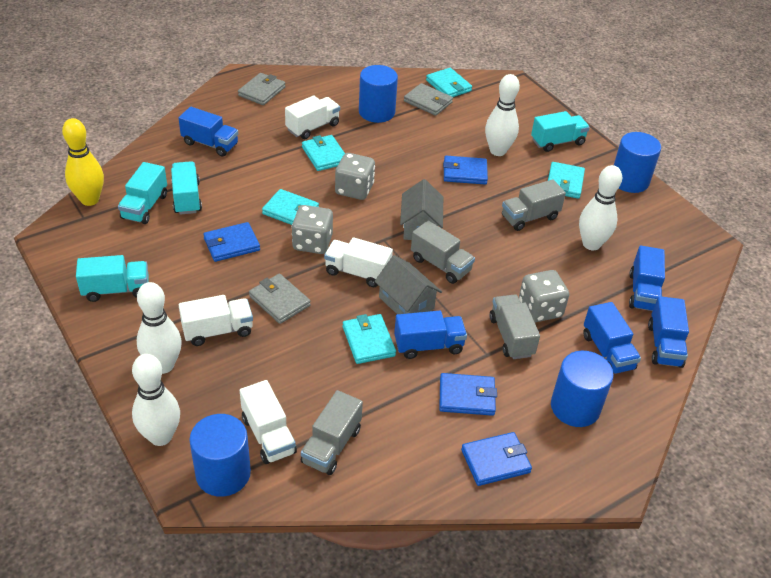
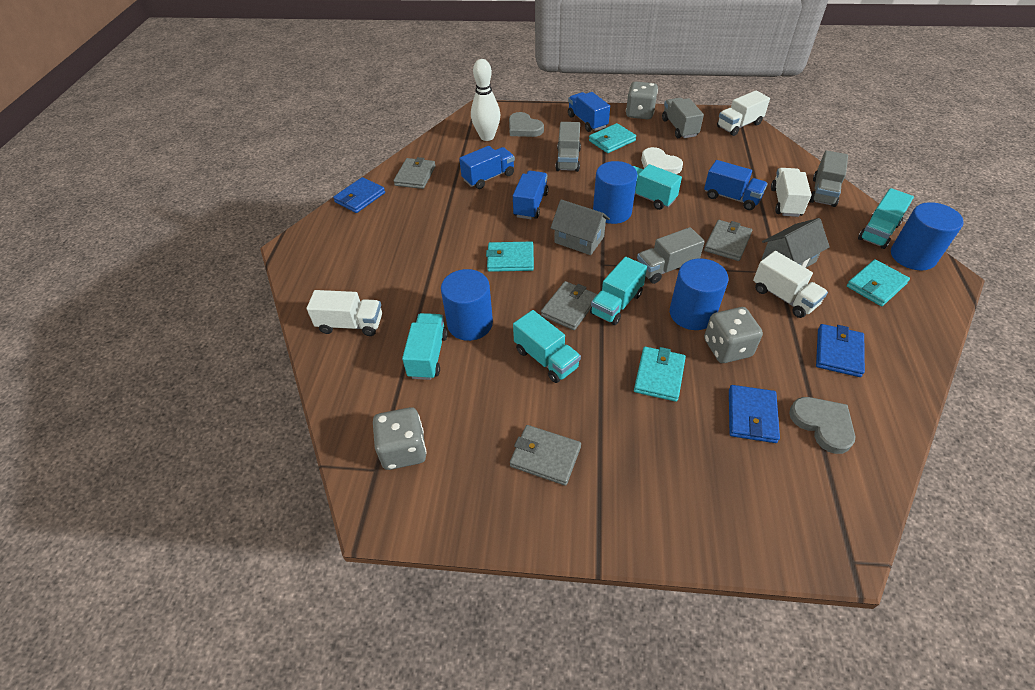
blue truck: 5 -> 4
blue wallet: 4 -> 3
grey heart: 0 -> 2
grey wallet: 3 -> 4
turquoise truck: 4 -> 5
turquoise wallet: 5 -> 4
white bowling pin: 4 -> 1
white heart: 0 -> 1
yellow bowling pin: 1 -> 0

